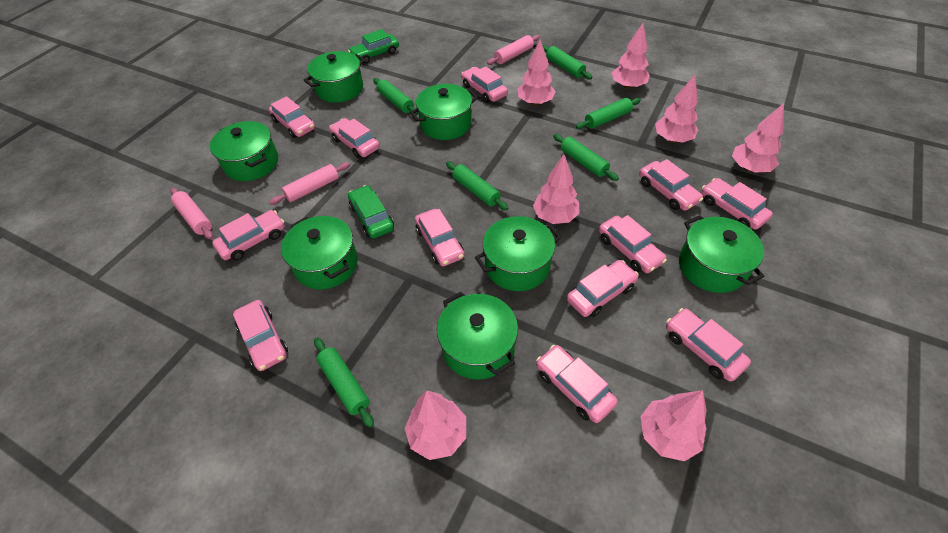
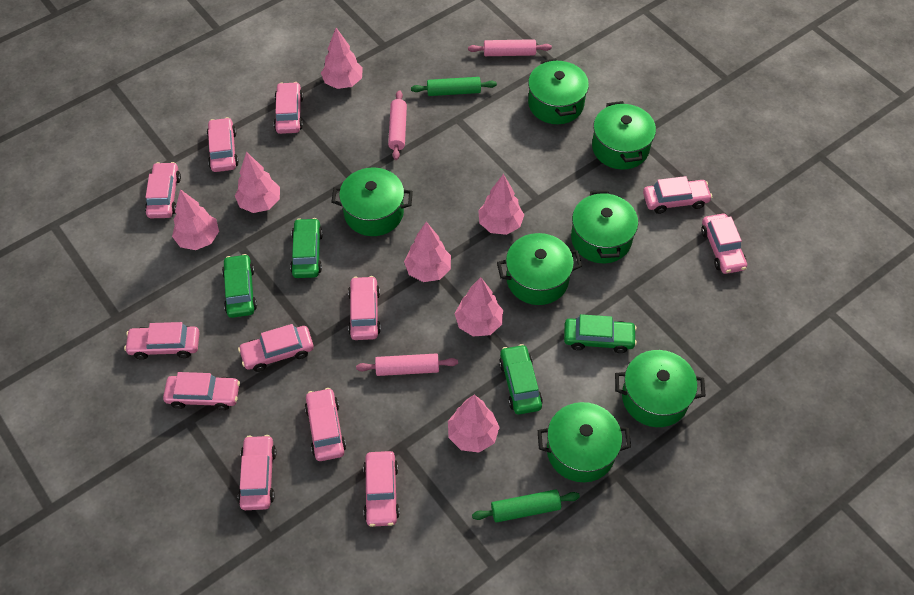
green car: 2 -> 4
green rolling pin: 6 -> 2

